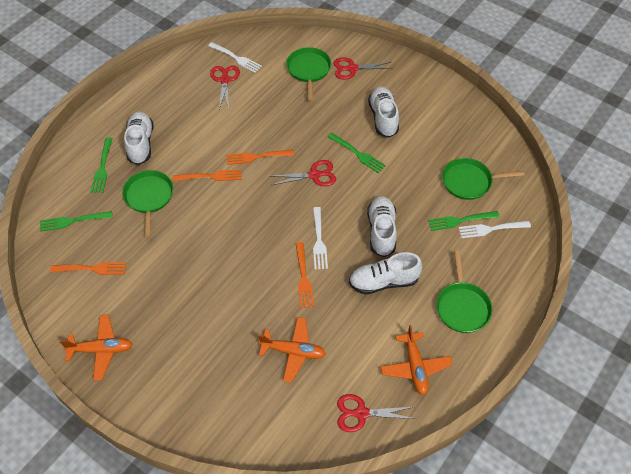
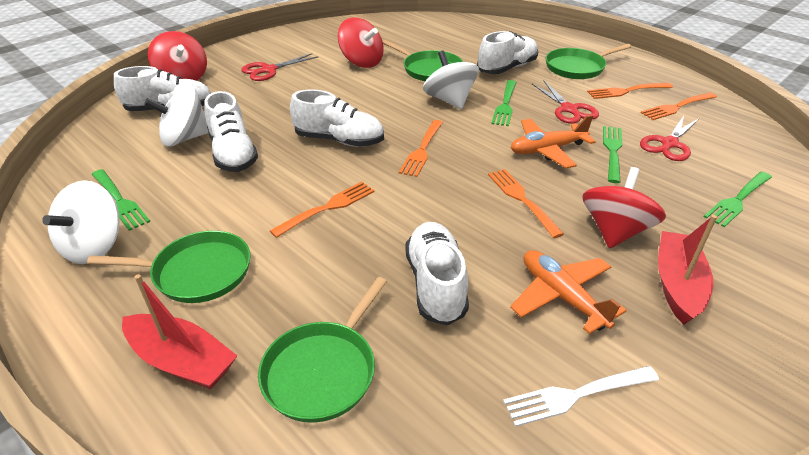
orange fork: 4 -> 5
orange plane: 3 -> 2
red boat: 0 -> 2
red scissors: 4 -> 3
red spinning top: 0 -> 3
white fork: 3 -> 1
white shoe: 4 -> 5
white spinning top: 0 -> 3

